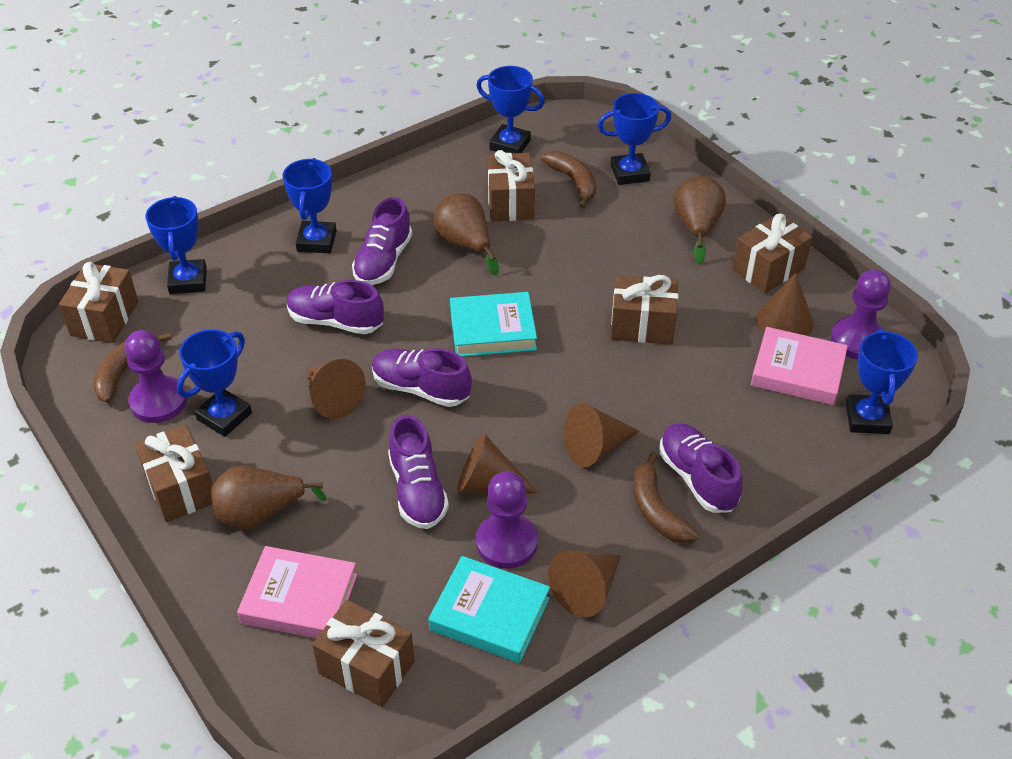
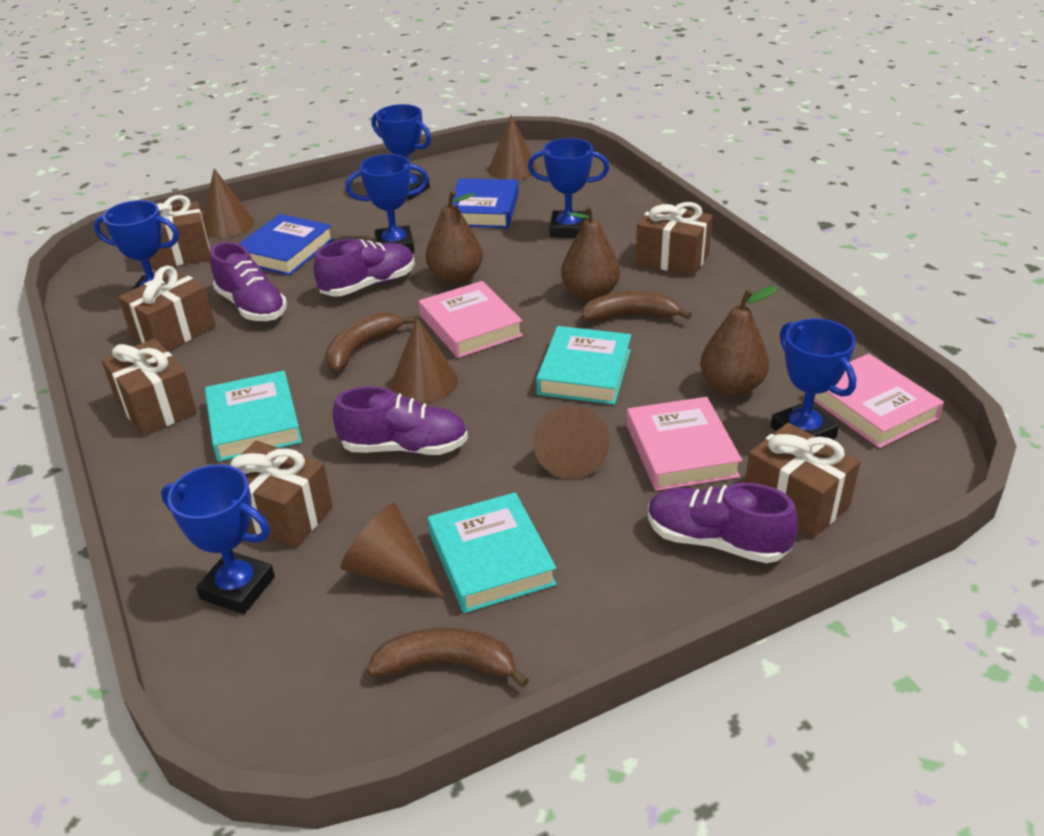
blue book: 0 -> 2
pink book: 2 -> 3
purple pawn: 3 -> 0
purple shoe: 5 -> 4
turquoise book: 2 -> 3

